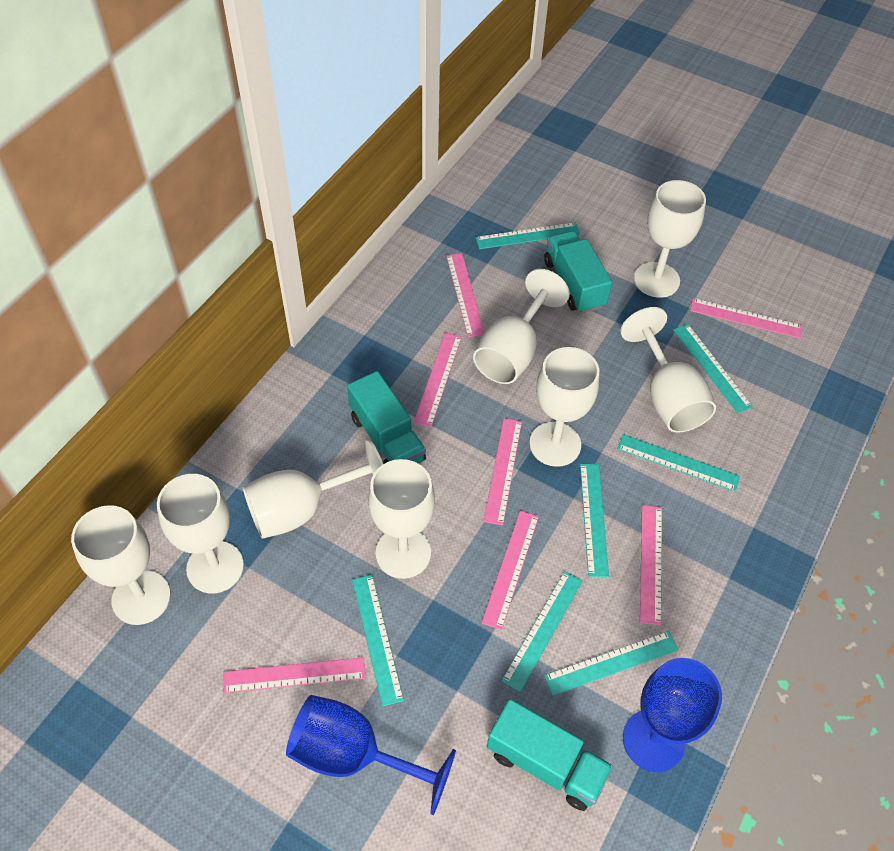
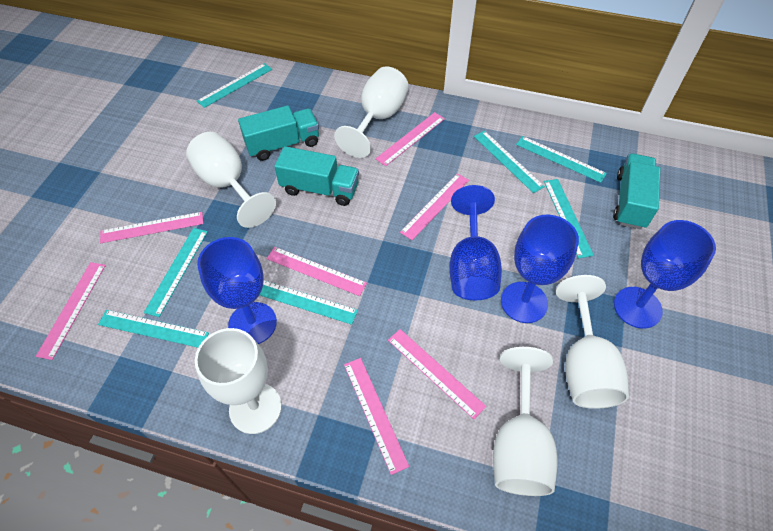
blue goblet: 2 -> 4
white goblet: 8 -> 5

